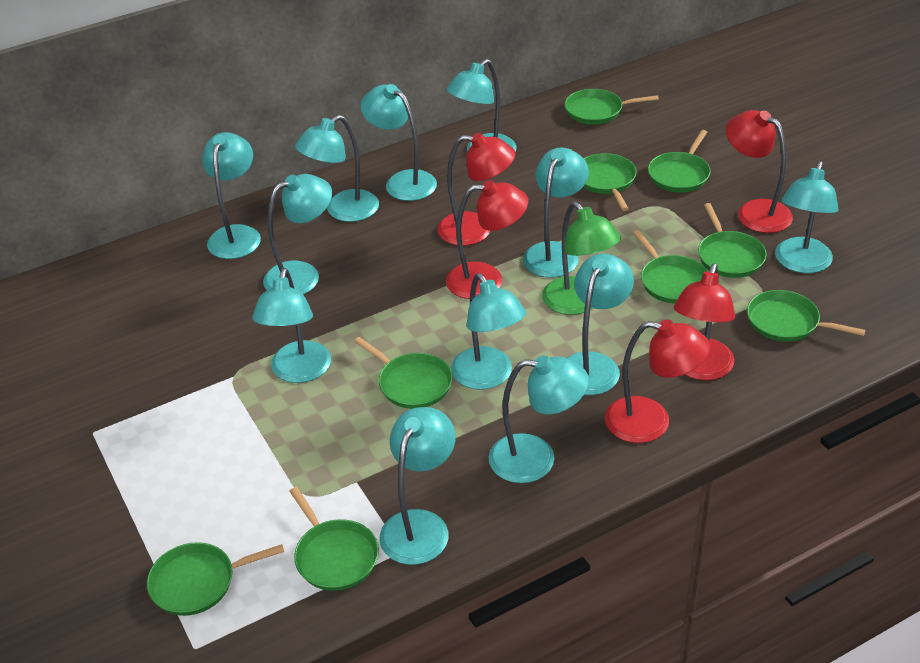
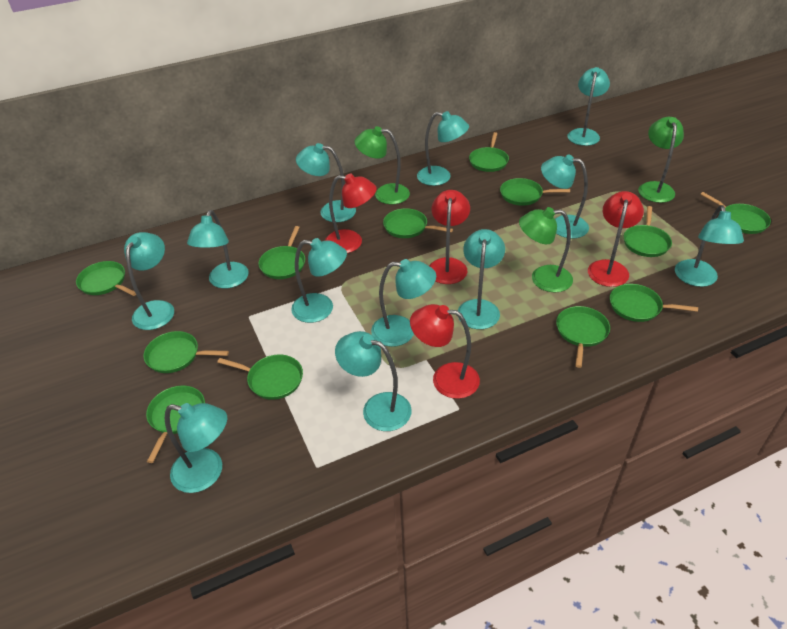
green lamp: 1 -> 3
green pan: 9 -> 12
red lamp: 5 -> 4

